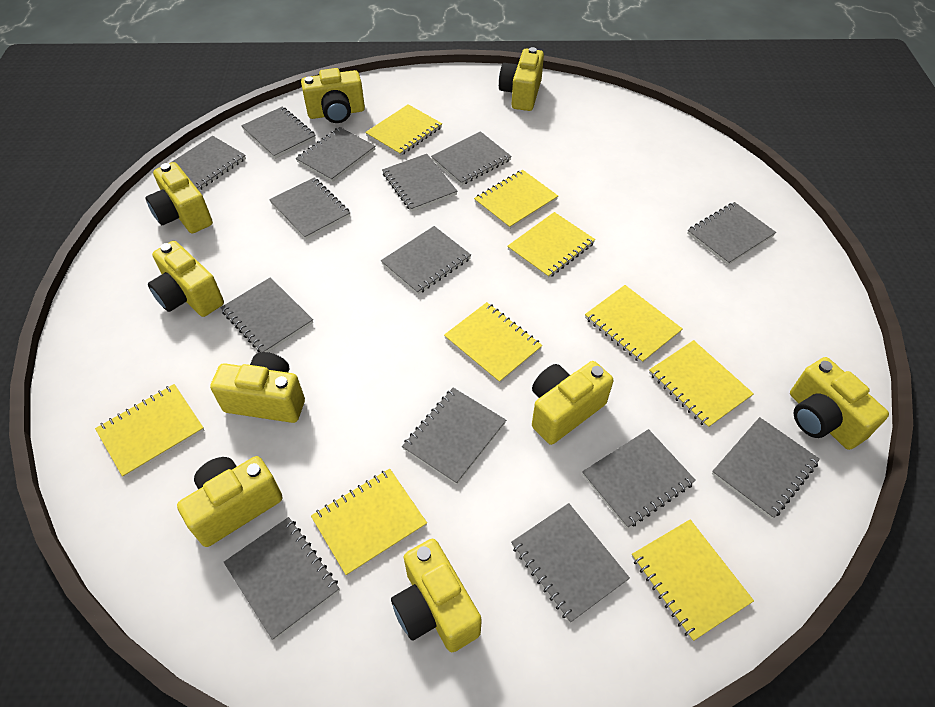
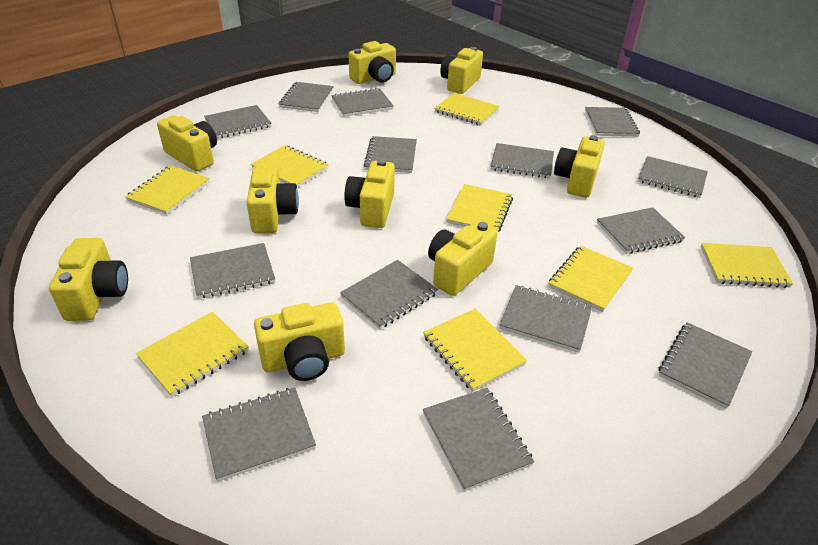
yellow notebook: 9 -> 8

